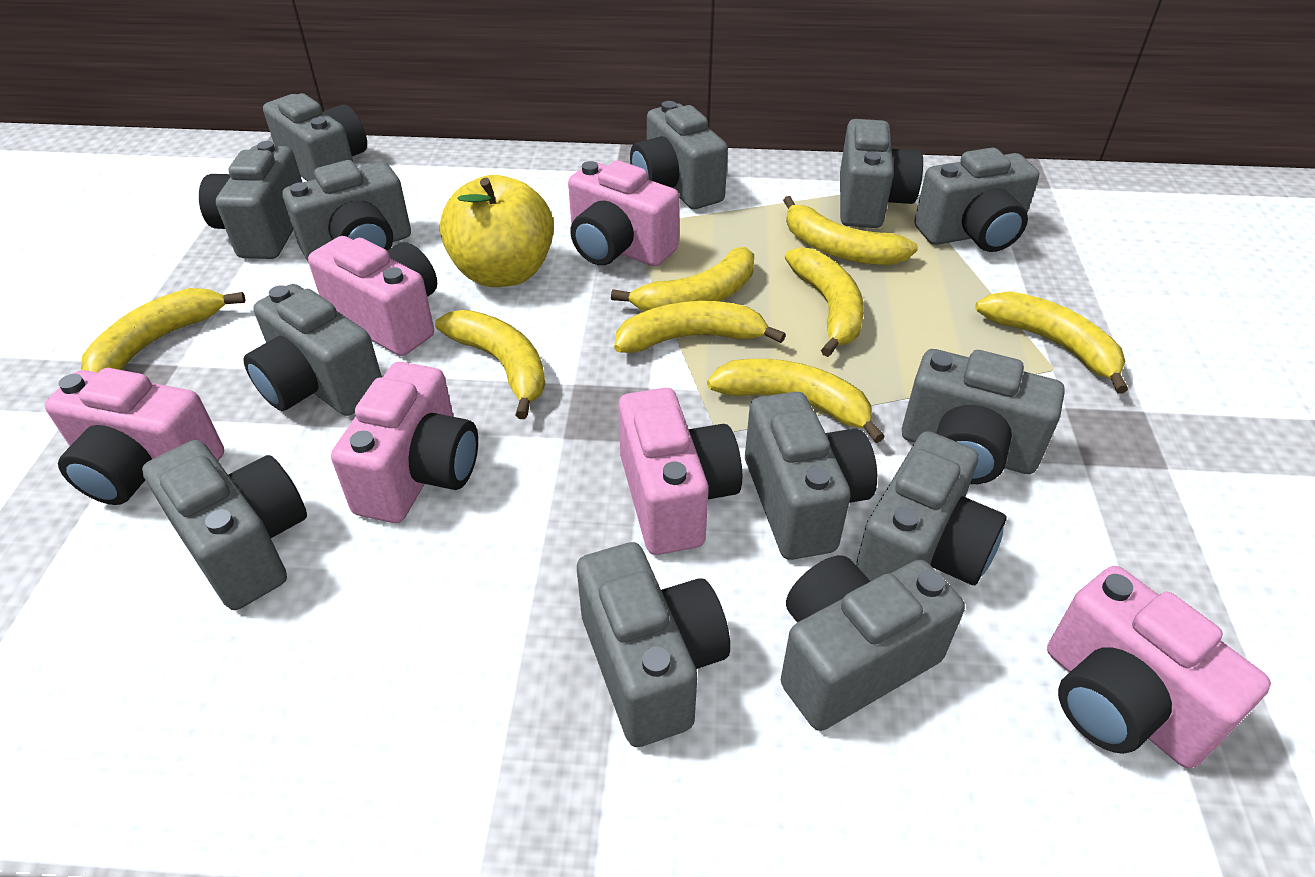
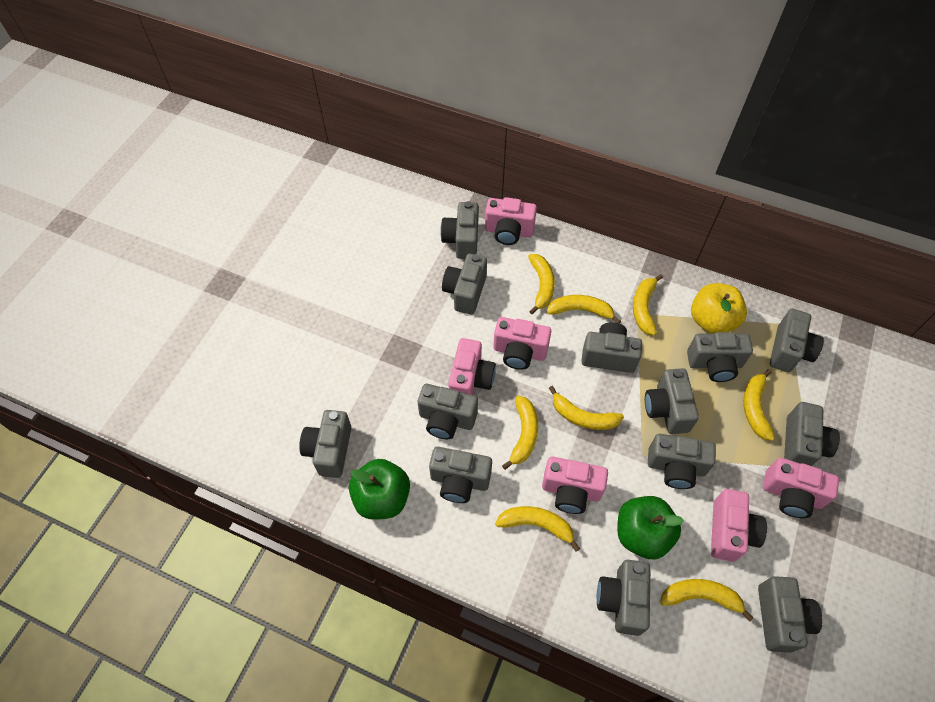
green apple: 0 -> 2

